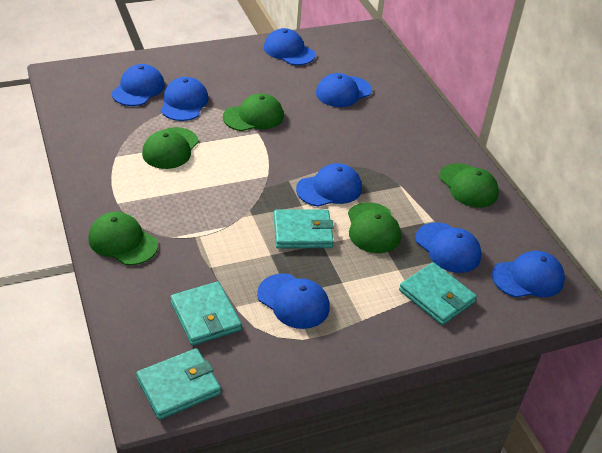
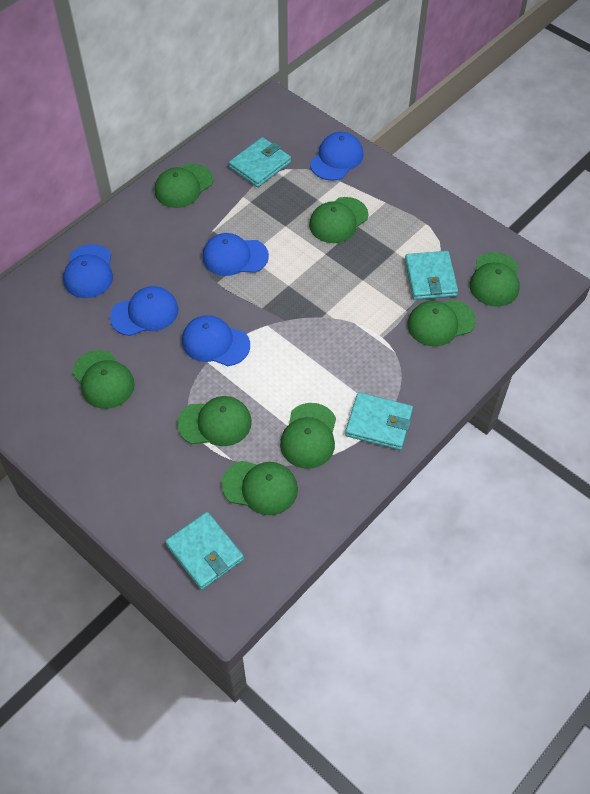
blue cap: 8 -> 5
green cap: 5 -> 8

